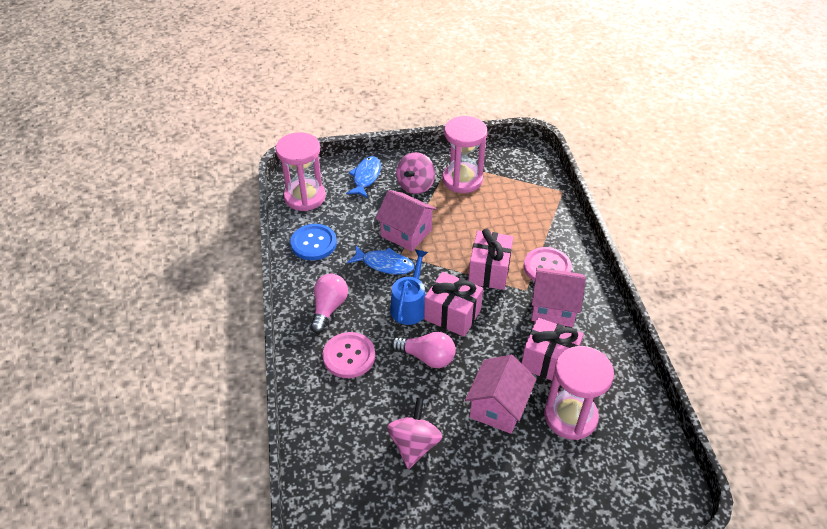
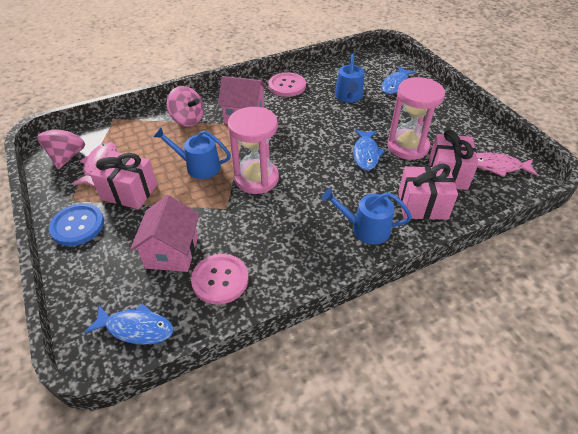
blue fish: 2 -> 3
blue watering can: 1 -> 3
pink fish: 0 -> 2
pink hourglass: 3 -> 2
pink house: 3 -> 2
pink light bulb: 2 -> 0

